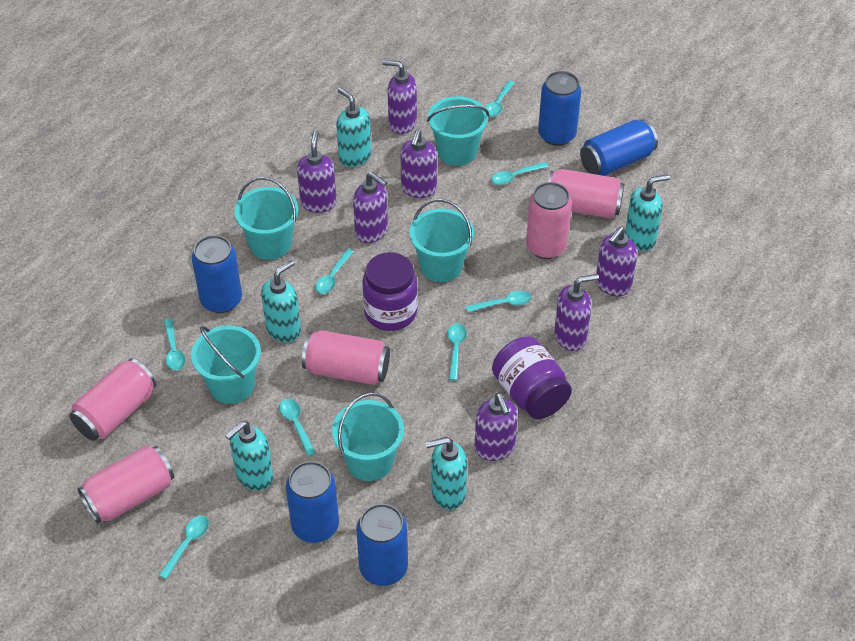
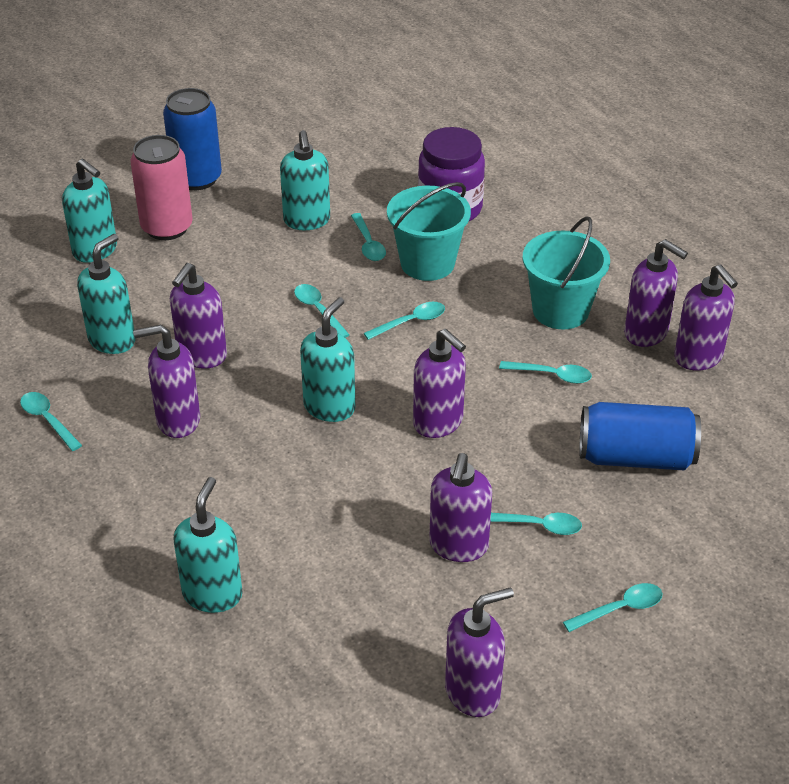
blue can: 5 -> 2
pink can: 5 -> 1
purple jar: 2 -> 1
turquoise bucket: 5 -> 2
turquoise spoon: 8 -> 7

